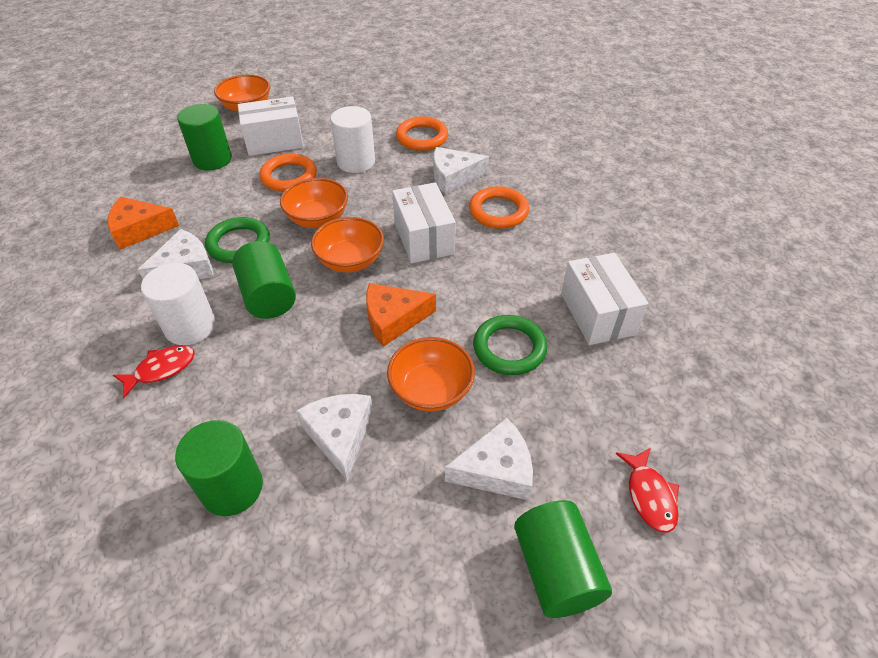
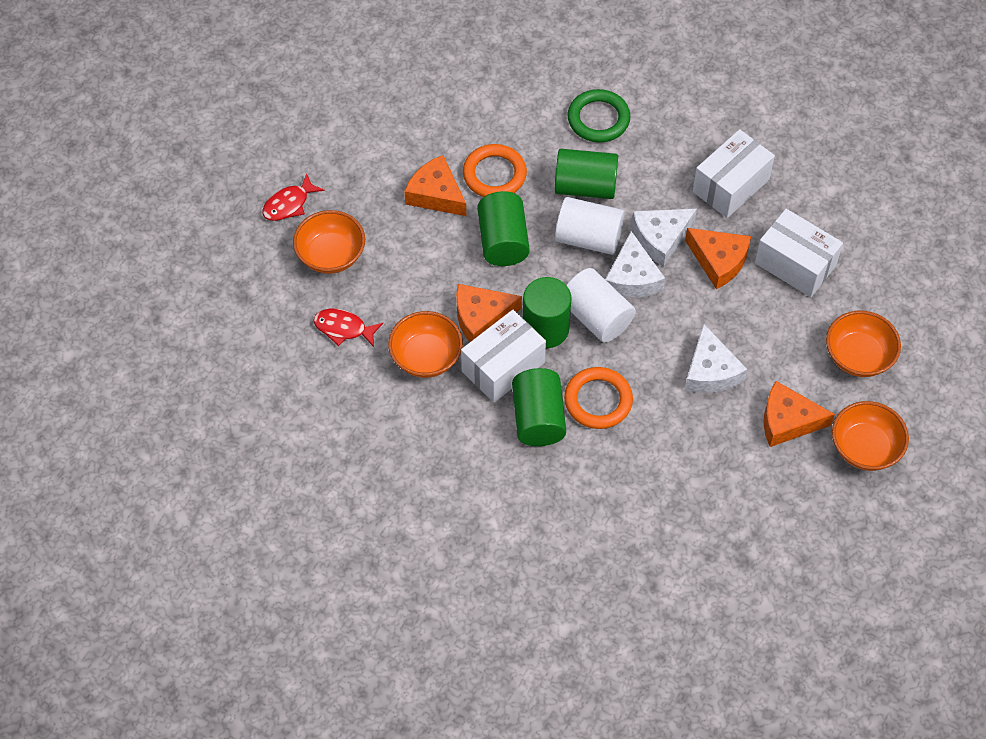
green ring: 2 -> 1
orange cheese: 2 -> 4
orange ring: 3 -> 2
white cheese: 4 -> 3

